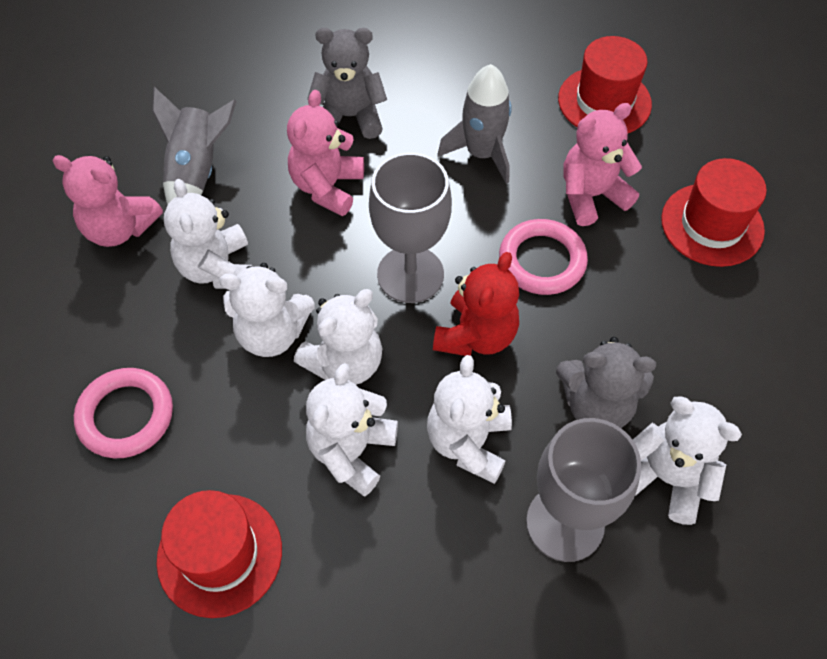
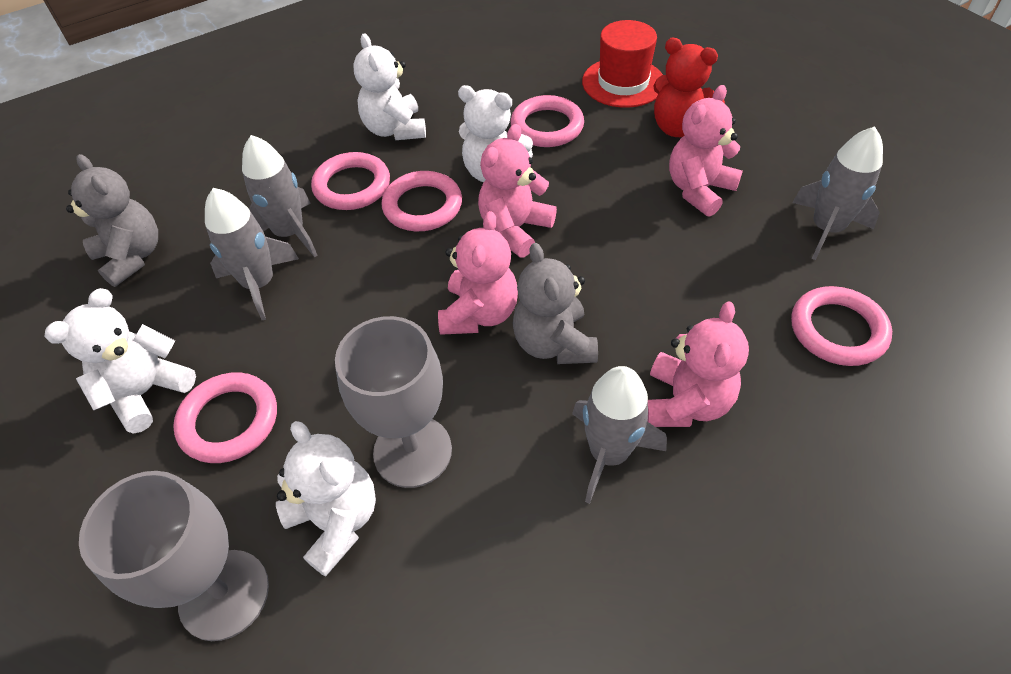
grey rocket: 2 -> 4
pink ring: 2 -> 5
pink teddy bear: 3 -> 4
red hat: 3 -> 1
white teddy bear: 6 -> 4

